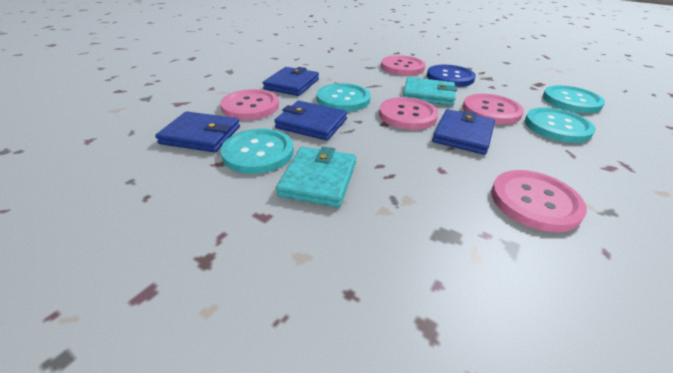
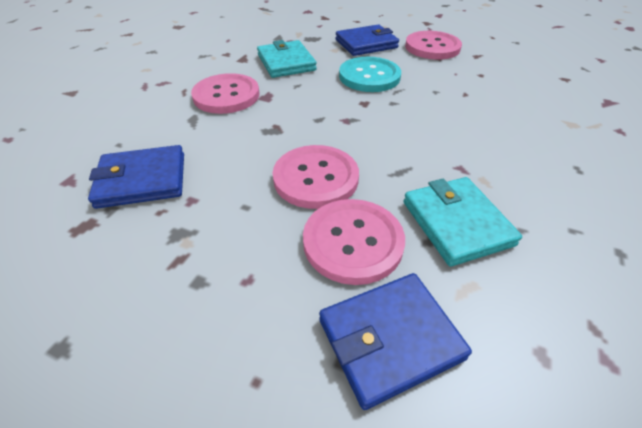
blue button: 1 -> 0
blue wallet: 4 -> 3
pink button: 5 -> 4
turquoise button: 4 -> 1

